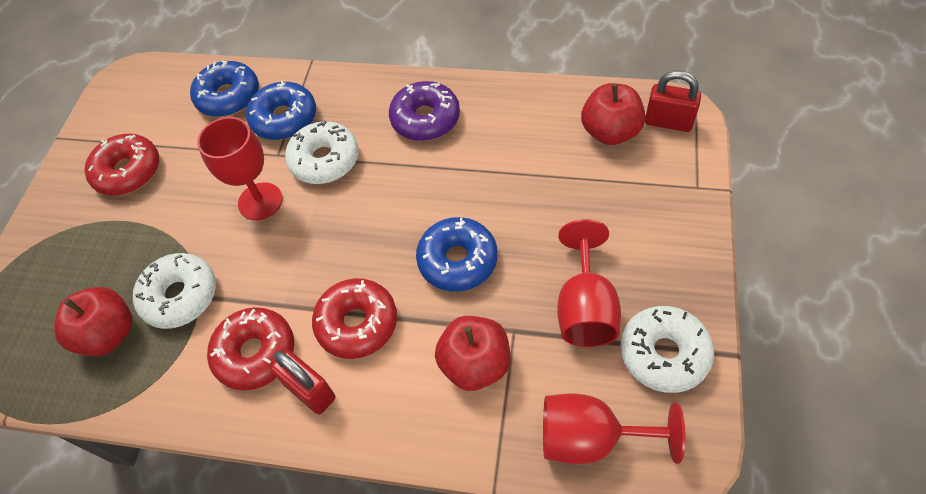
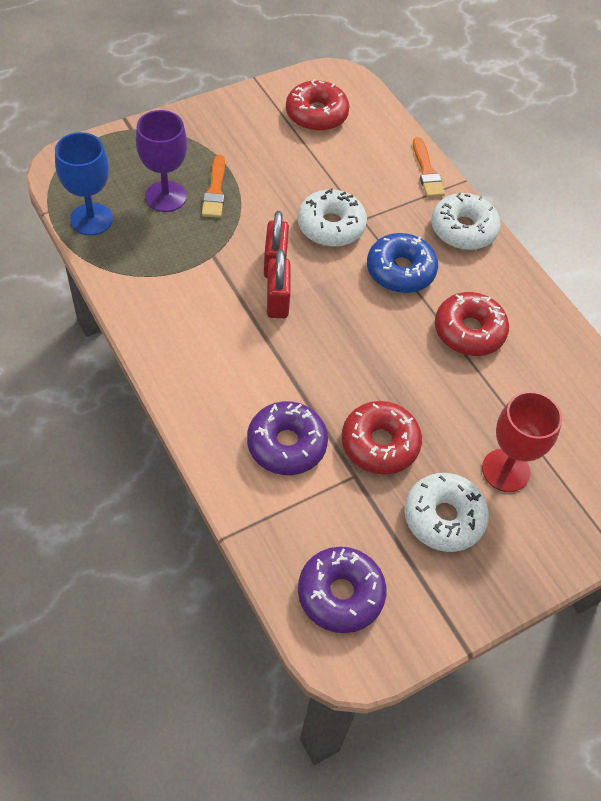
blue donut: 3 -> 1
blue goblet: 0 -> 1
orange brush: 0 -> 2
purple donut: 1 -> 2
purple goblet: 0 -> 1
red apple: 3 -> 0
red goblet: 3 -> 1

